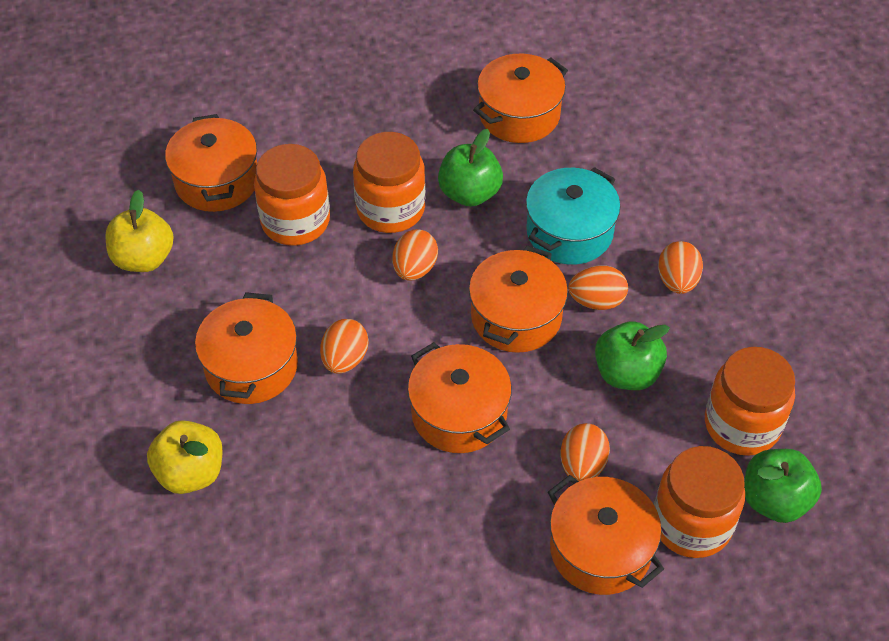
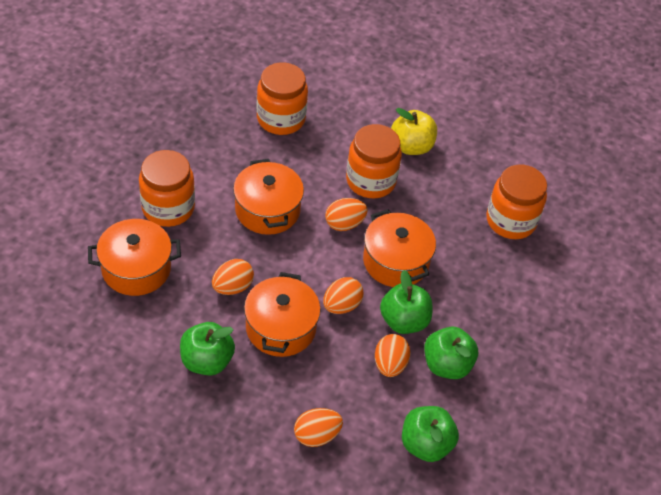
green apple: 3 -> 4
orange pot: 6 -> 4
turquoise pot: 1 -> 0
yellow apple: 2 -> 1

